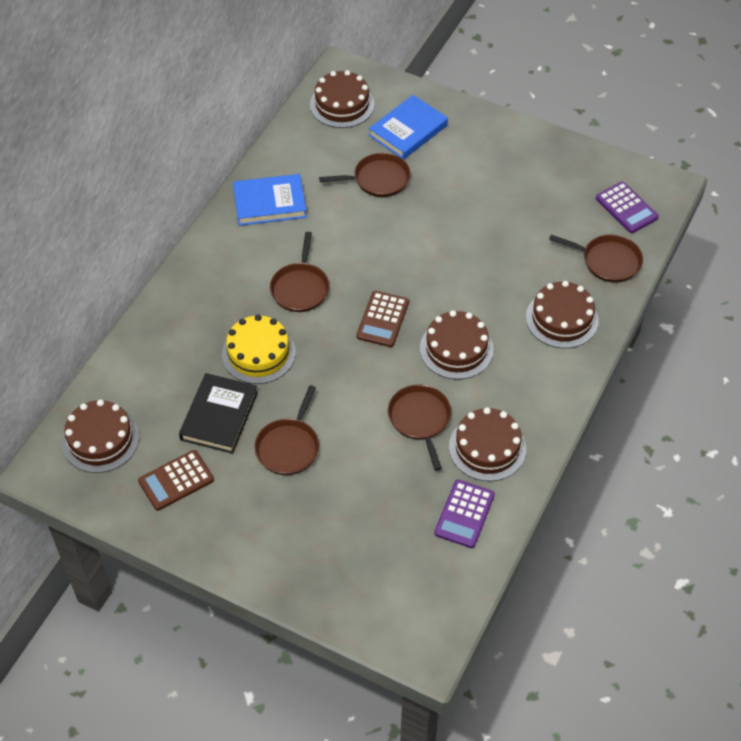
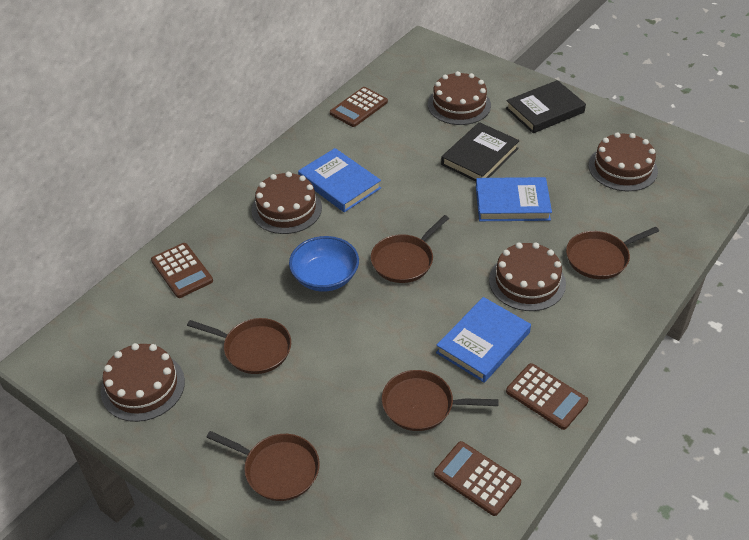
black book: 1 -> 2
blue book: 2 -> 3
blue bowl: 0 -> 1
brown calculator: 2 -> 4
purple calculator: 2 -> 0
yellow cake: 1 -> 0

